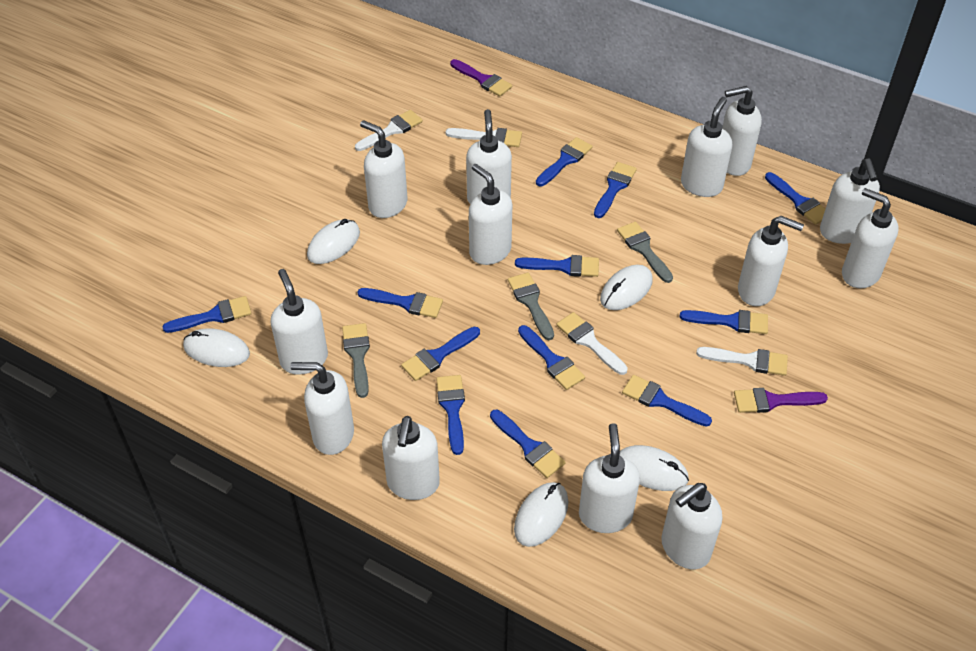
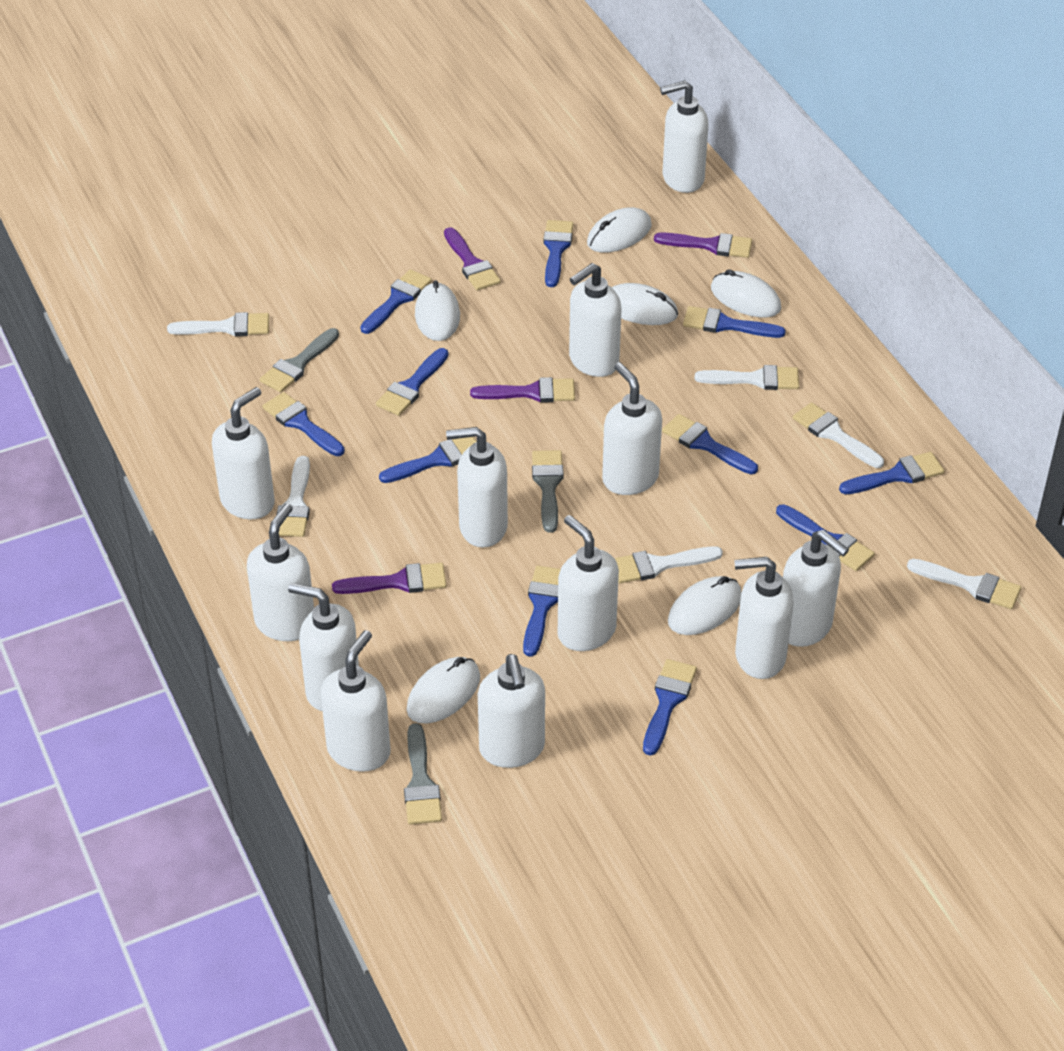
blue brush: 12 -> 11
purple brush: 2 -> 4
white brush: 4 -> 6
white mouse: 5 -> 6
white soap dispenser: 13 -> 12

